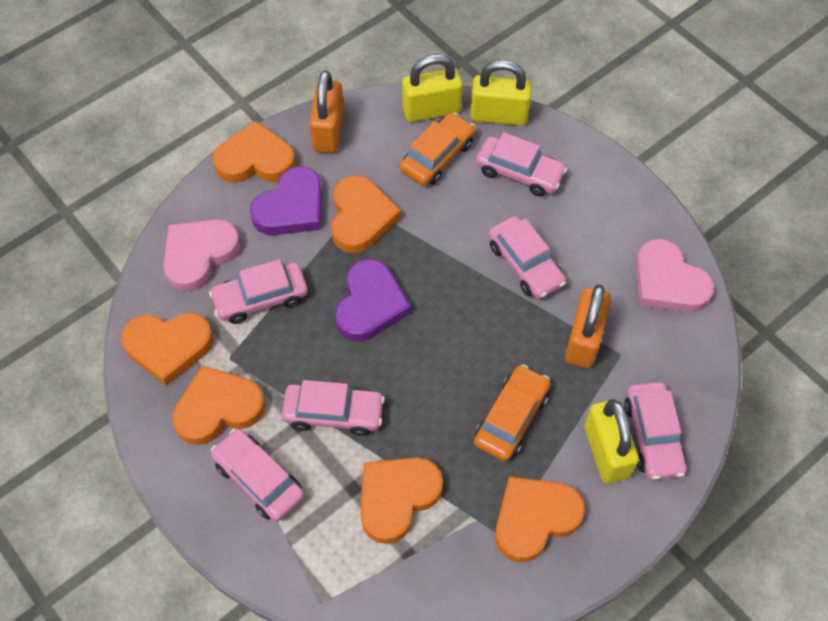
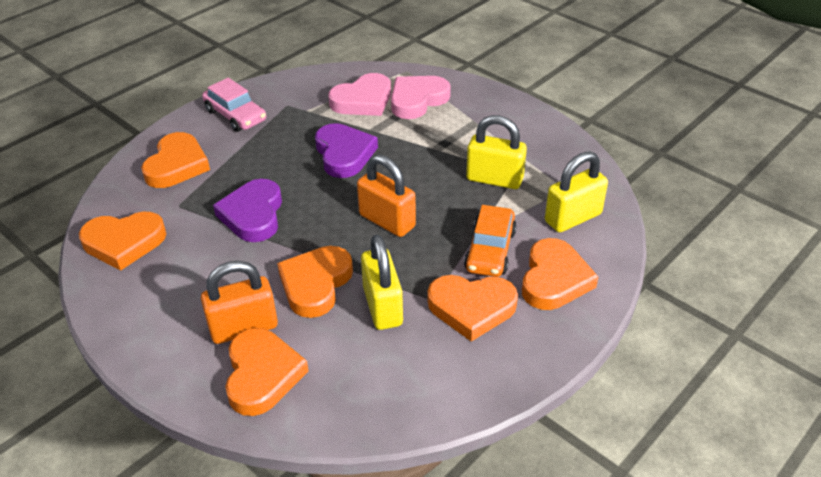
orange car: 2 -> 1
pink car: 6 -> 1

